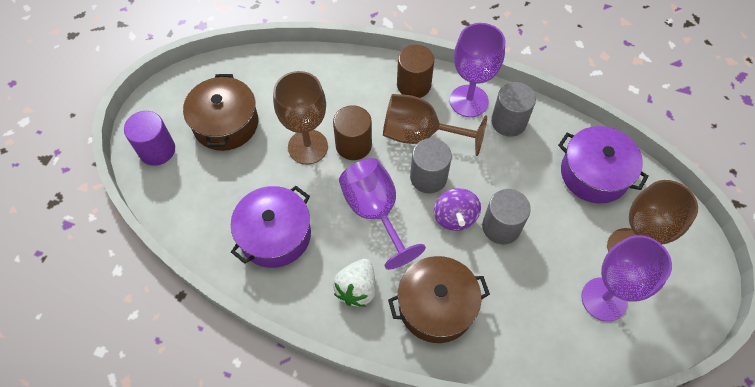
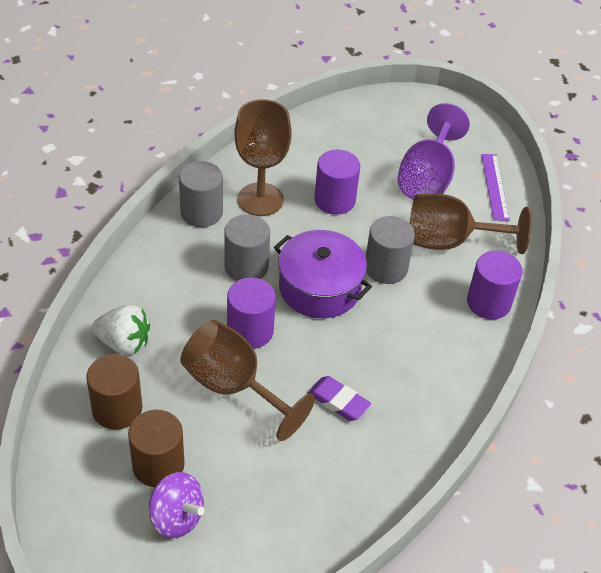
brown pot: 2 -> 0
purple cylinder: 1 -> 3
purple eraser: 0 -> 1
purple goblet: 3 -> 1
purple pot: 2 -> 1
purple ruler: 0 -> 1

